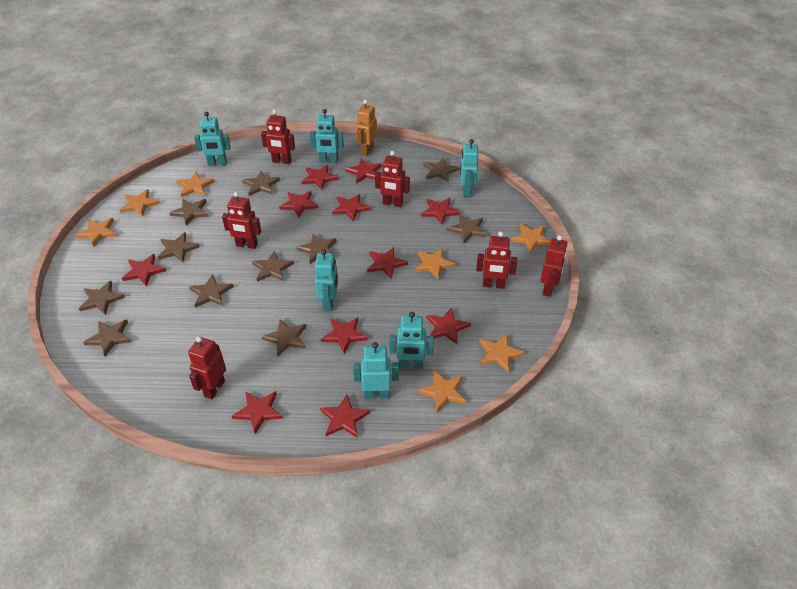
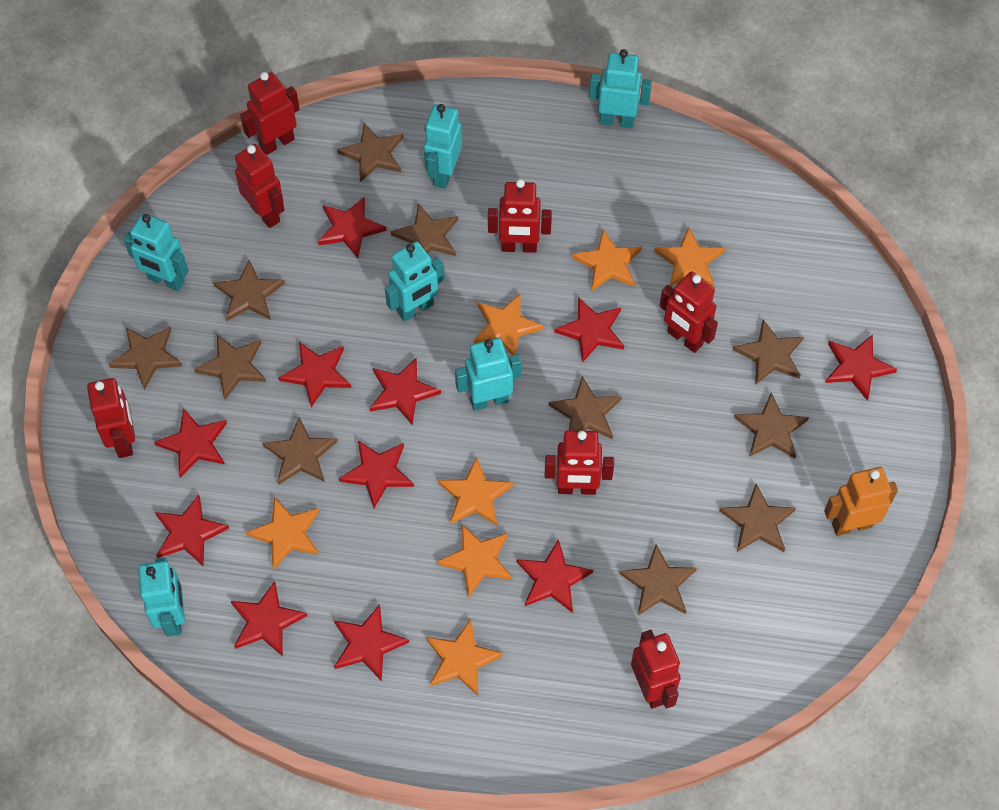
red robot: 6 -> 7

